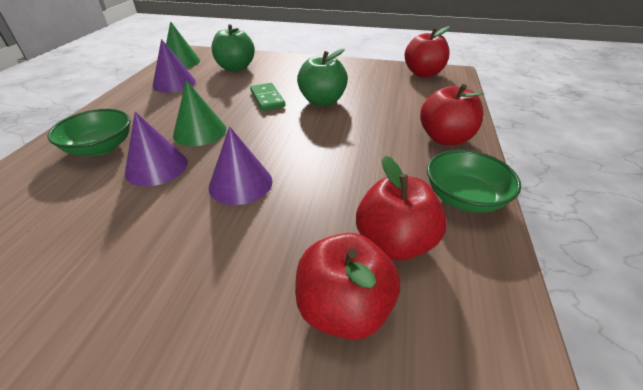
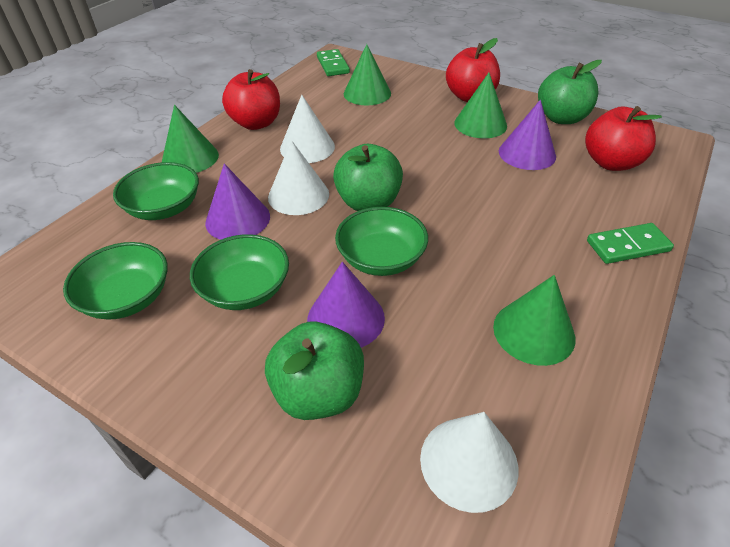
green apple: 2 -> 3
green bowl: 2 -> 4
green cone: 2 -> 4
green domino: 1 -> 2
red apple: 4 -> 3
white cone: 0 -> 3

